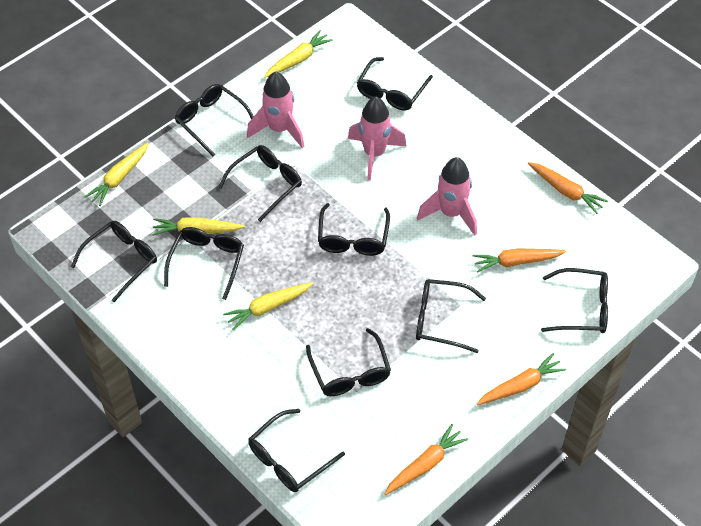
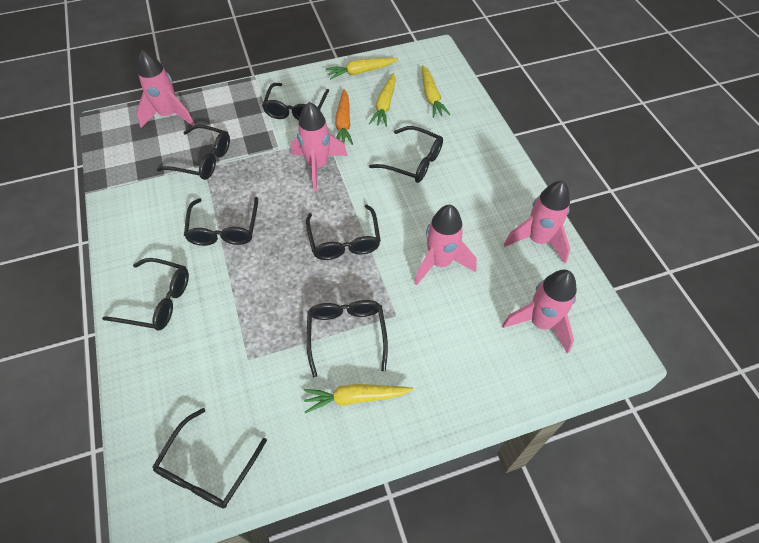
black glasses: 10 -> 8
orange carrot: 4 -> 1
pink rocket: 3 -> 5

